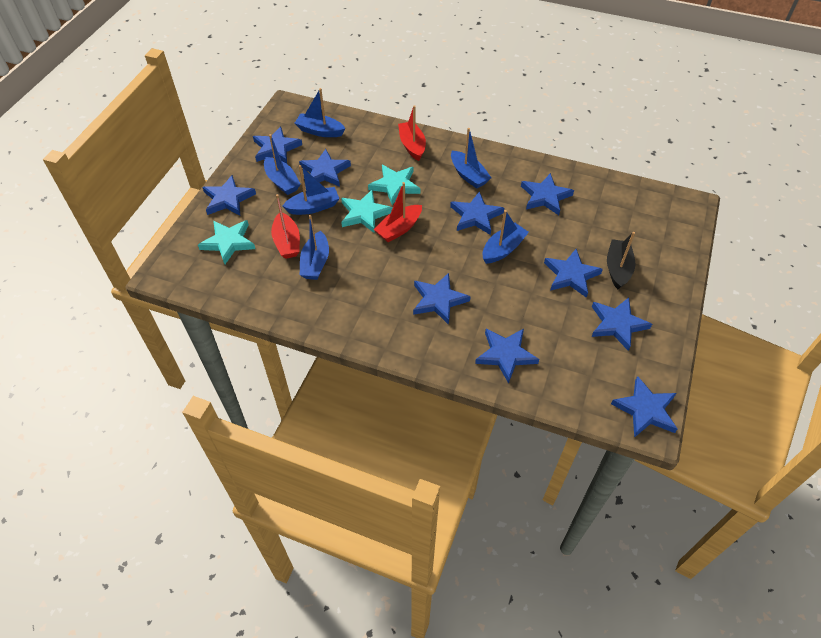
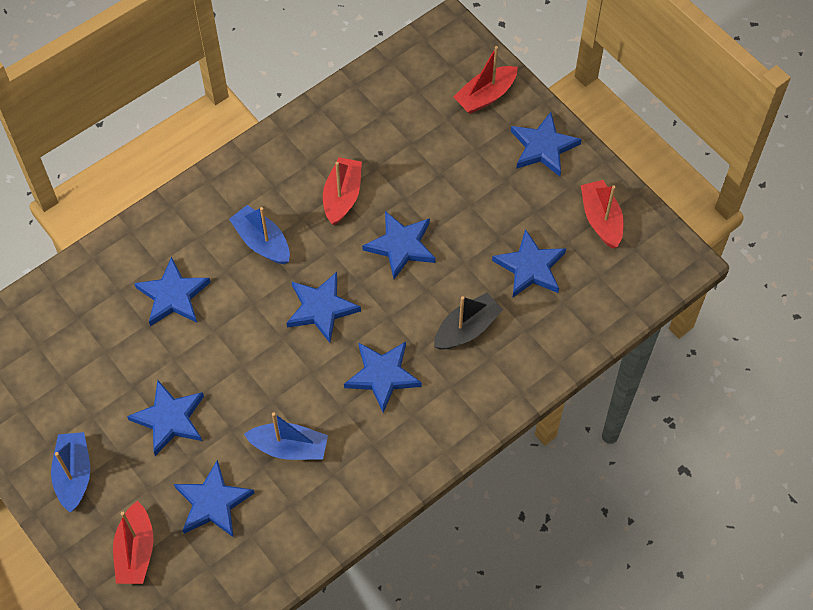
blue boat: 6 -> 3
blue star: 10 -> 8
red boat: 3 -> 4
turquoise star: 3 -> 0

